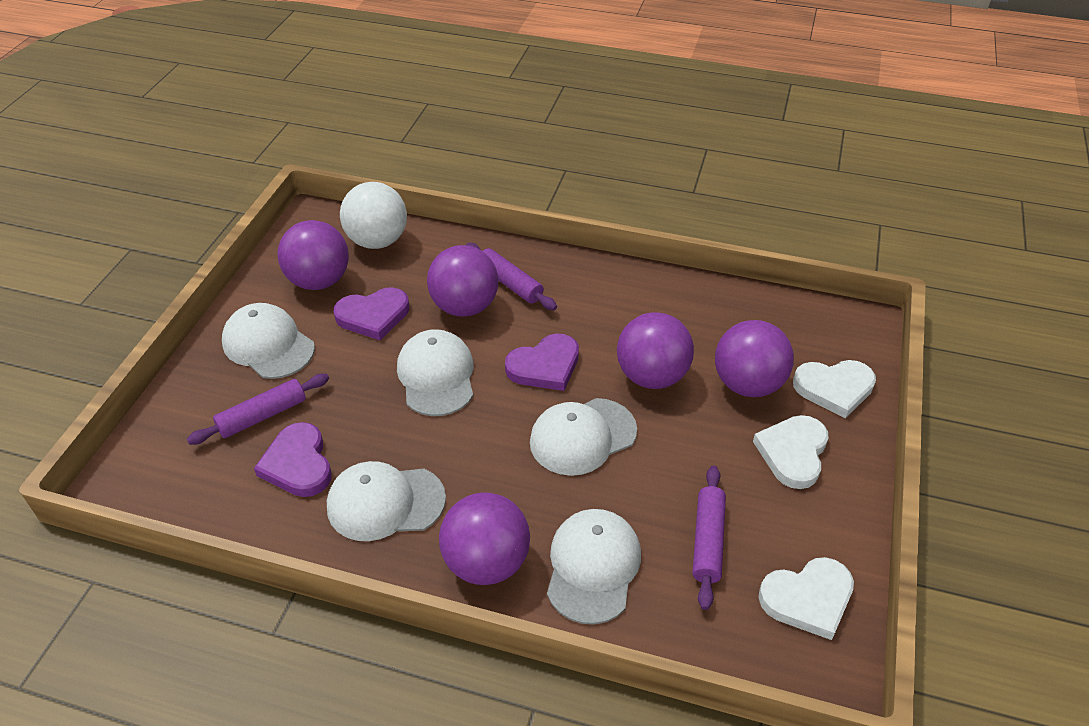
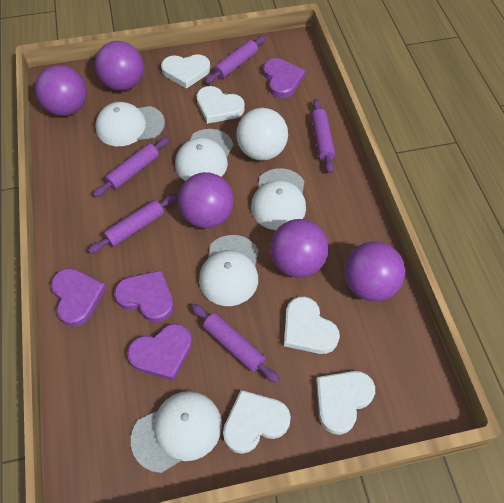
purple heart: 3 -> 4
purple rolling pin: 3 -> 5
white heart: 3 -> 5

